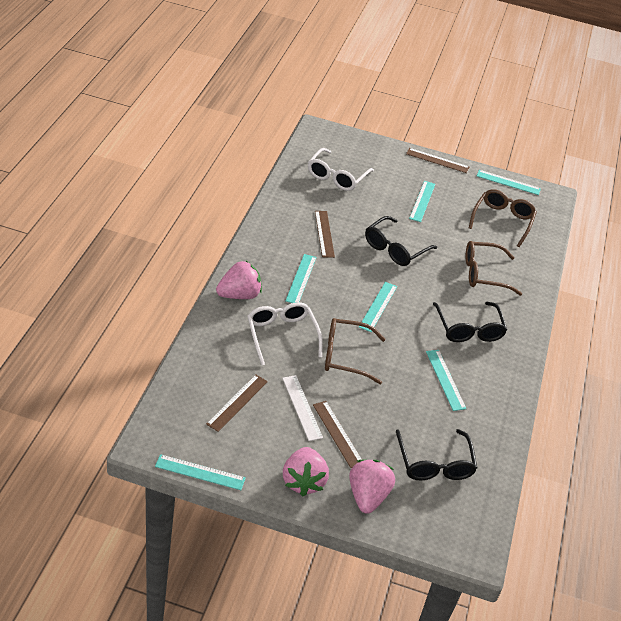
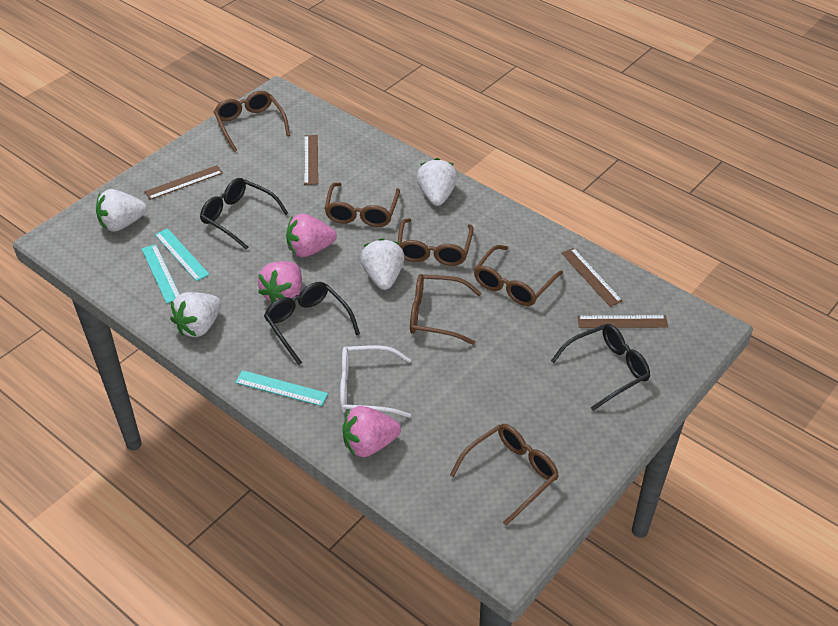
brown glasses: 3 -> 6
turquoise ruler: 6 -> 3
white glasses: 2 -> 1
white ruler: 1 -> 0
white strawberry: 0 -> 4

